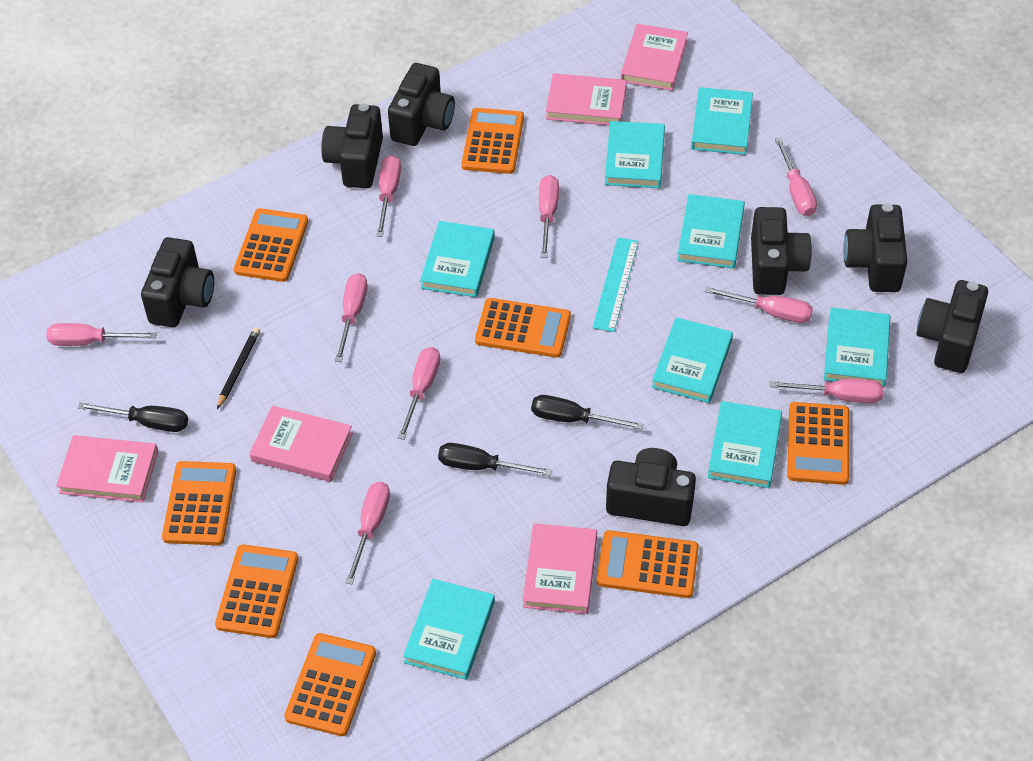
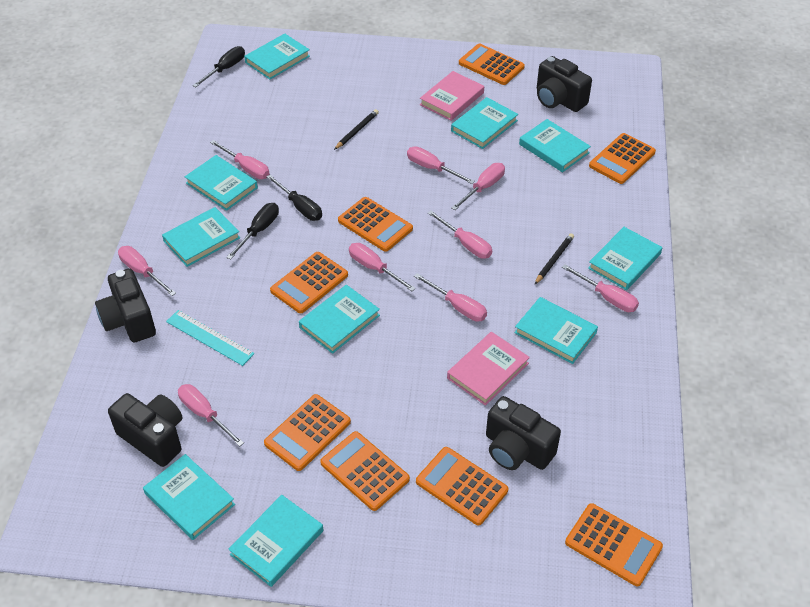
black camera: 7 -> 4
black pencil: 1 -> 2
pink book: 5 -> 2
turquoise book: 8 -> 10

